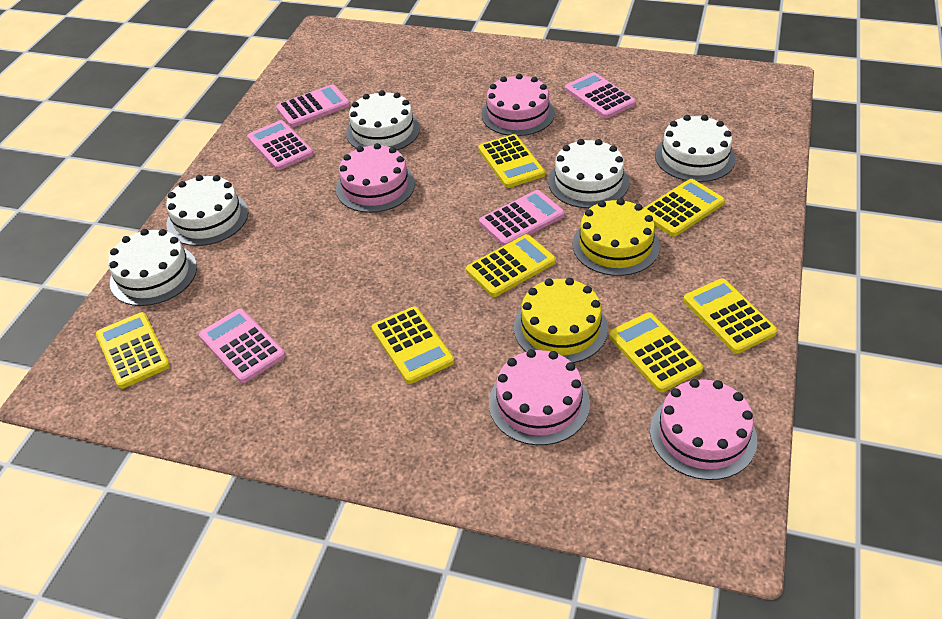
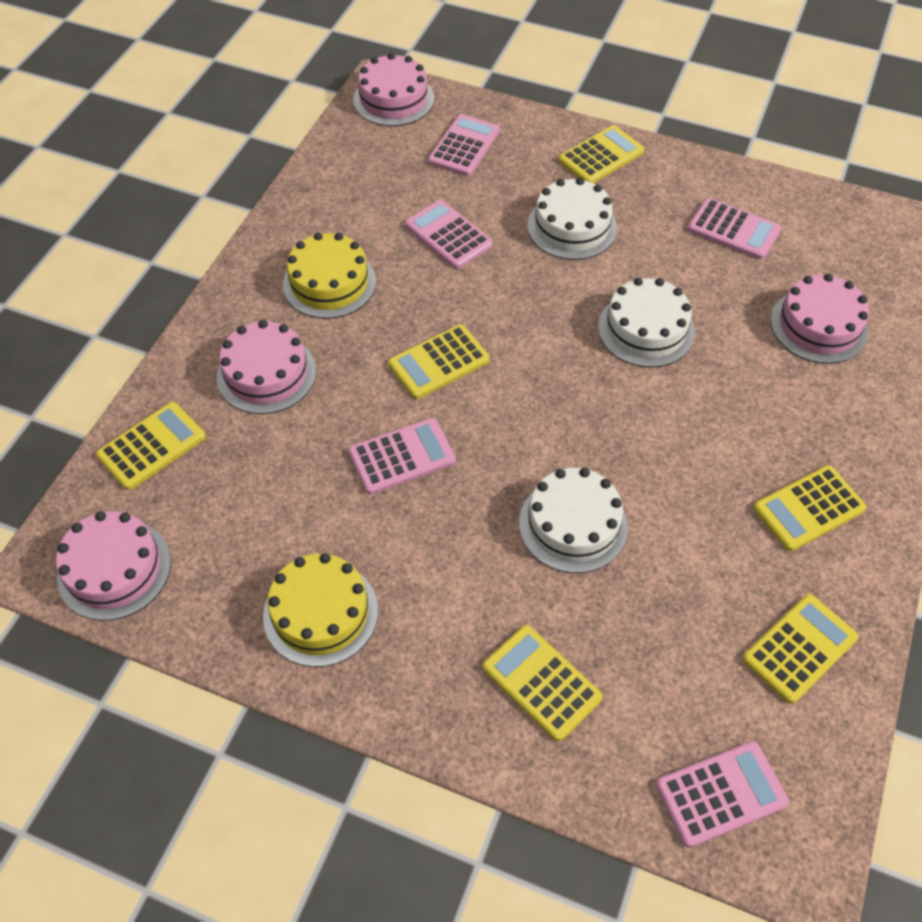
white cake: 5 -> 3
yellow calculator: 7 -> 6

